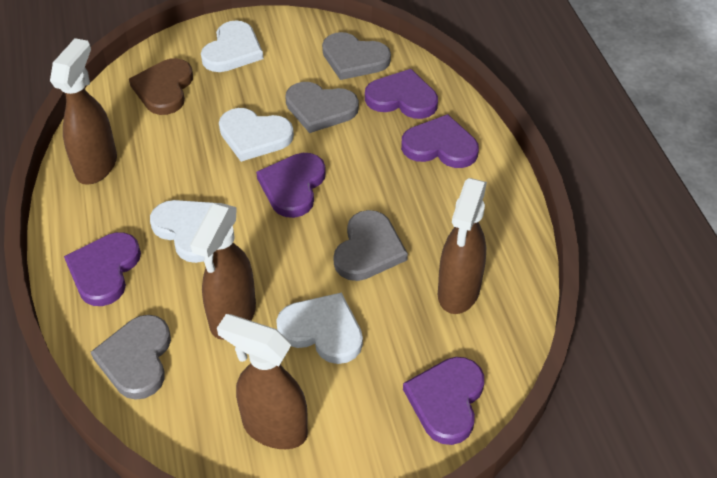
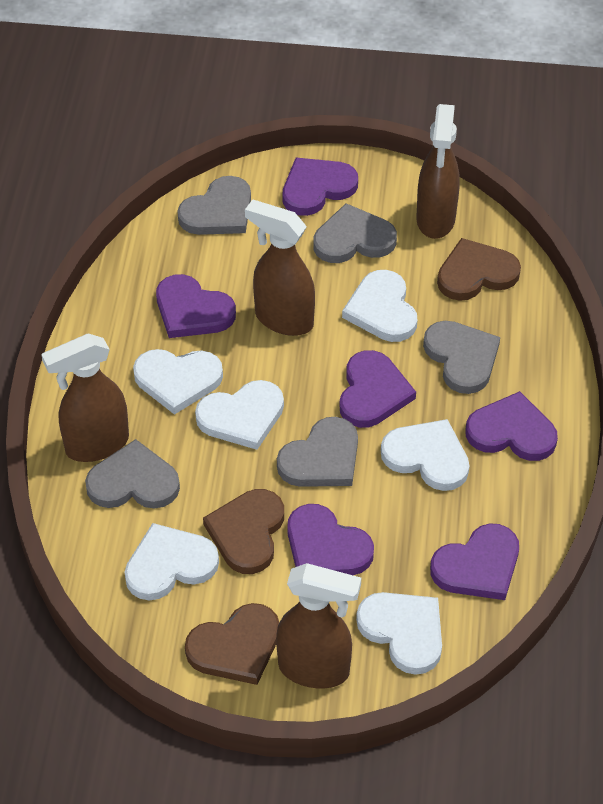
brown heart: 1 -> 3
grey heart: 4 -> 5
purple heart: 5 -> 6
white heart: 4 -> 6

